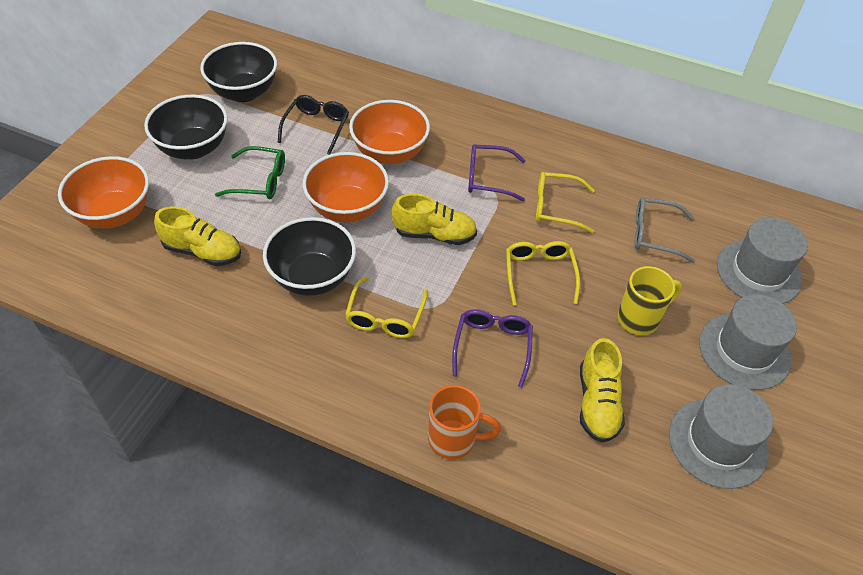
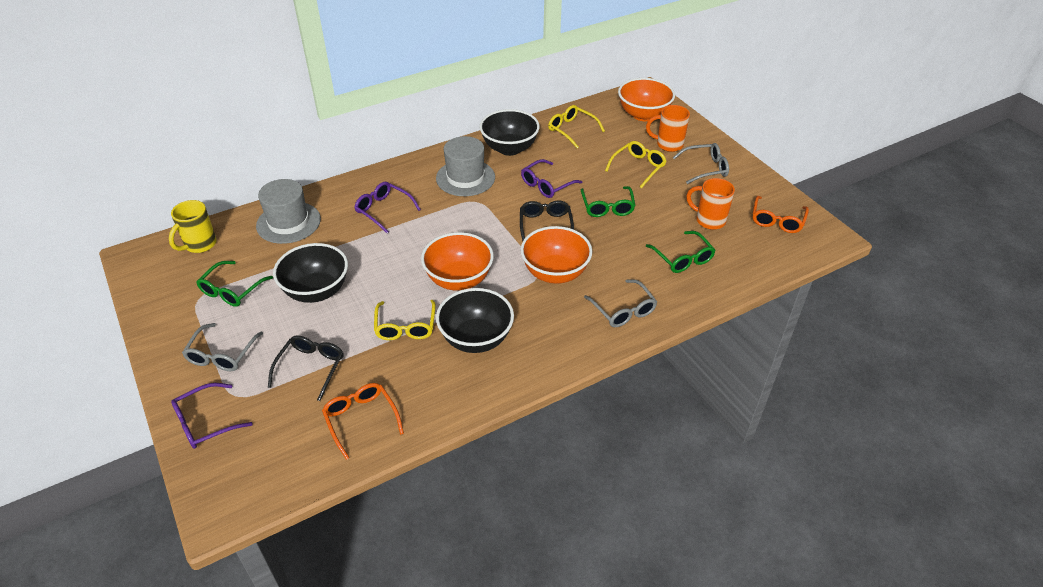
black glasses: 1 -> 2
green glasses: 1 -> 3
grey glasses: 1 -> 3
grey hat: 3 -> 2
orange glasses: 0 -> 2
orange mug: 1 -> 2
purple glasses: 2 -> 3
yellow shoe: 3 -> 0

